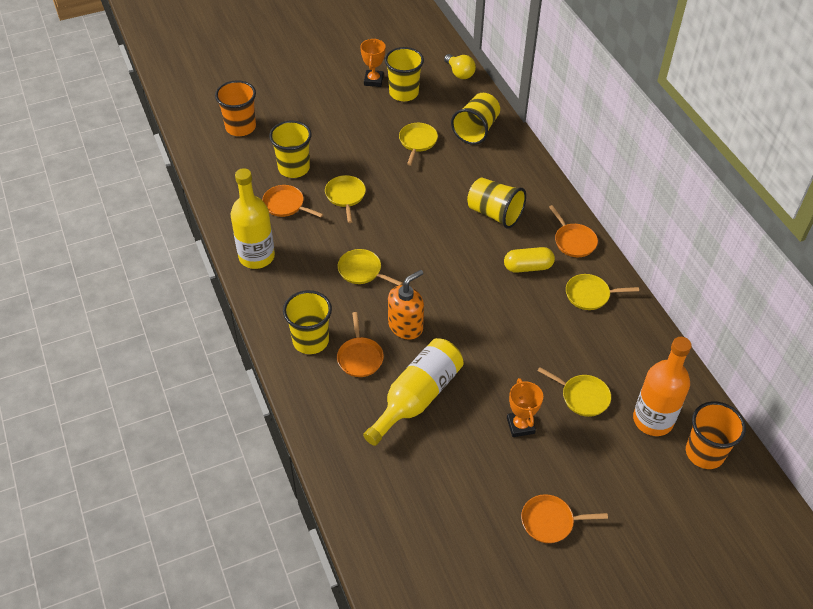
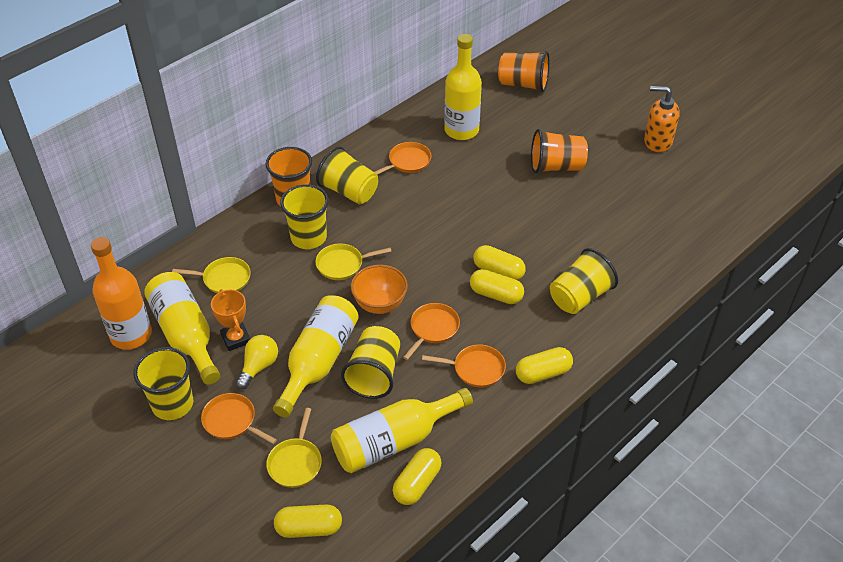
orange bowl: 0 -> 1
orange cup: 2 -> 3
orange trophy: 2 -> 1
yellow bottle: 2 -> 4
yellow capsule: 1 -> 5
yellow pan: 5 -> 3

